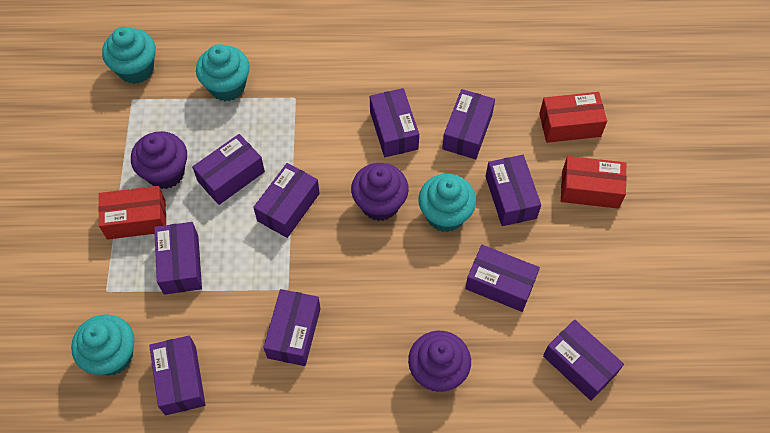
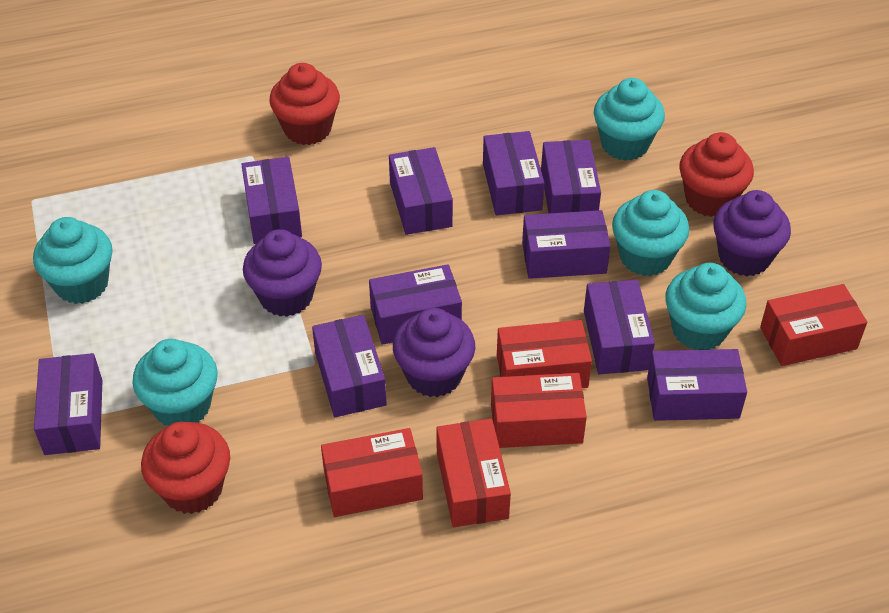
red box: 3 -> 5
red cupcake: 0 -> 3
turquoise cupcake: 4 -> 5

